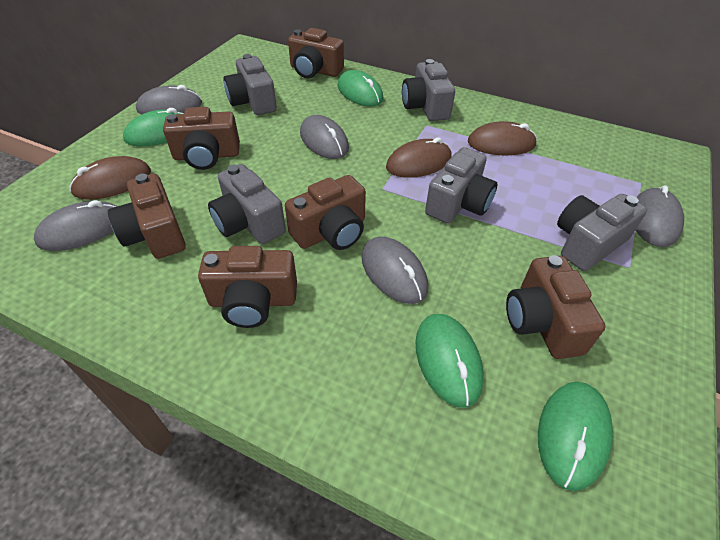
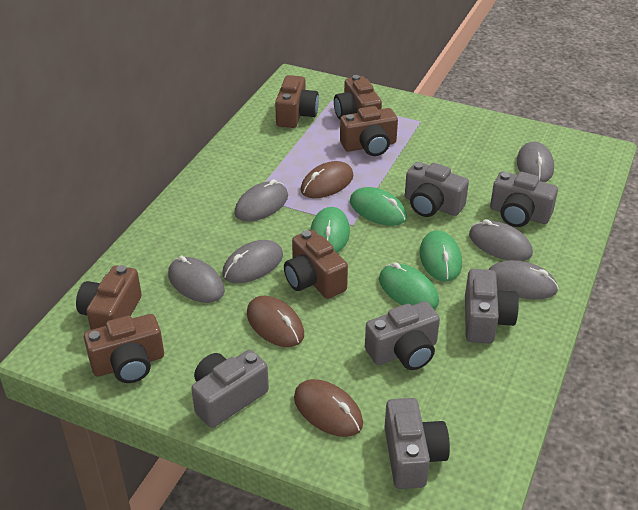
grey camera: 5 -> 6
grey mouse: 5 -> 6

